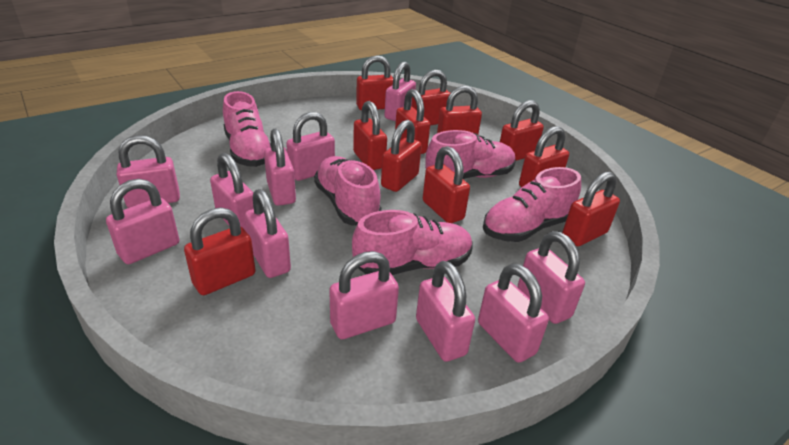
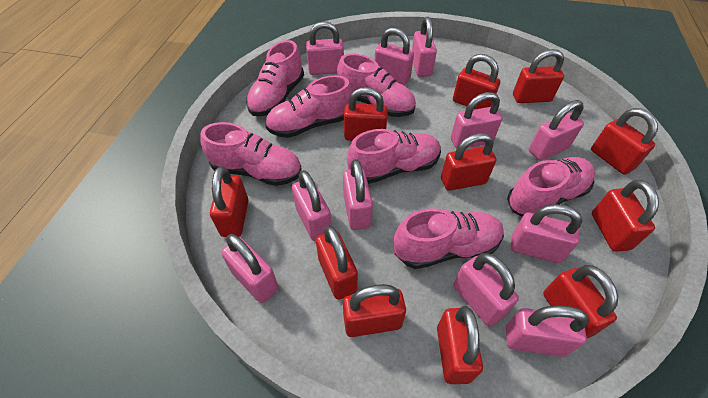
pink shoe: 5 -> 7

